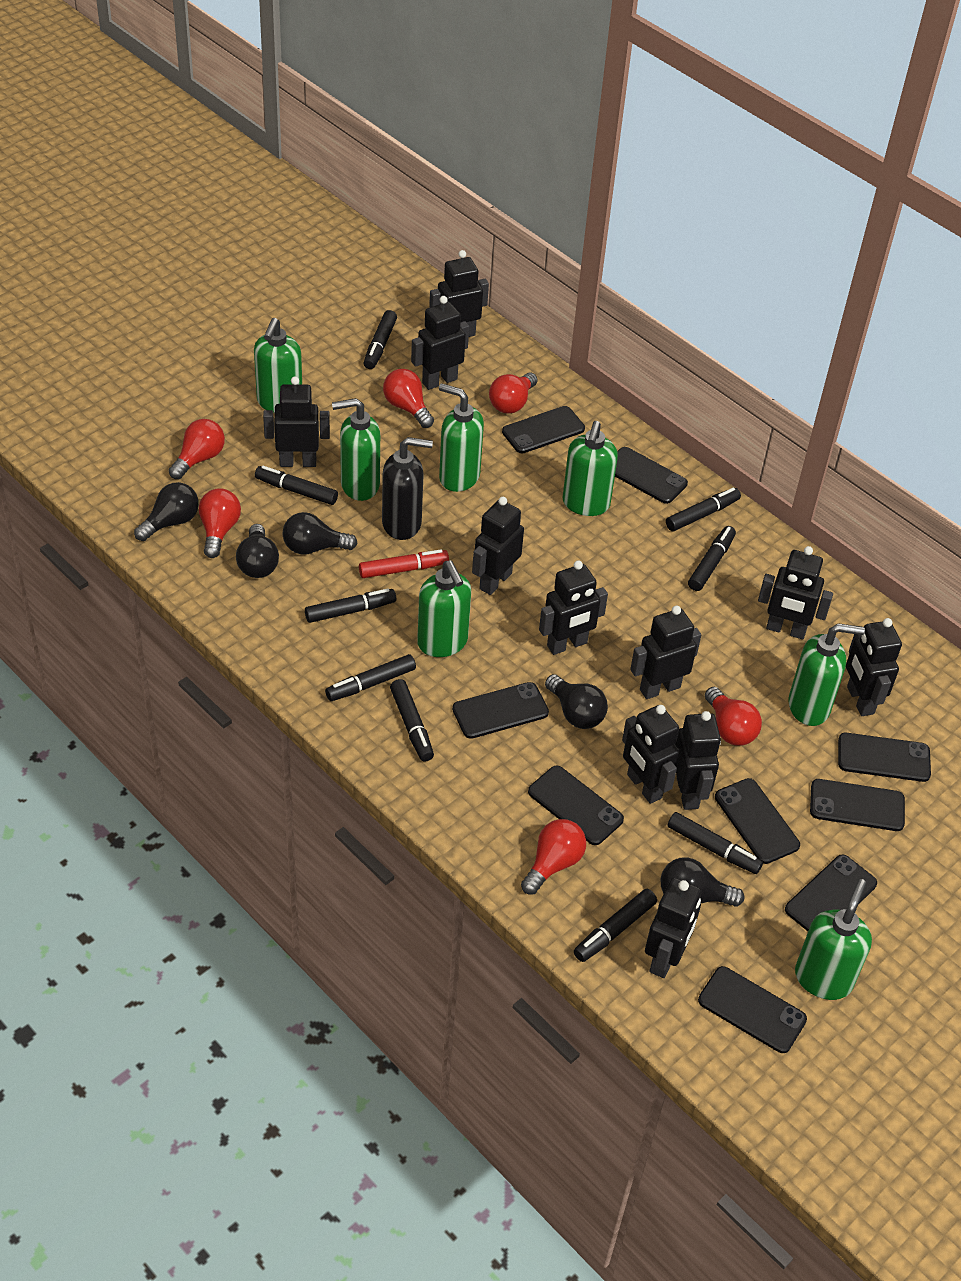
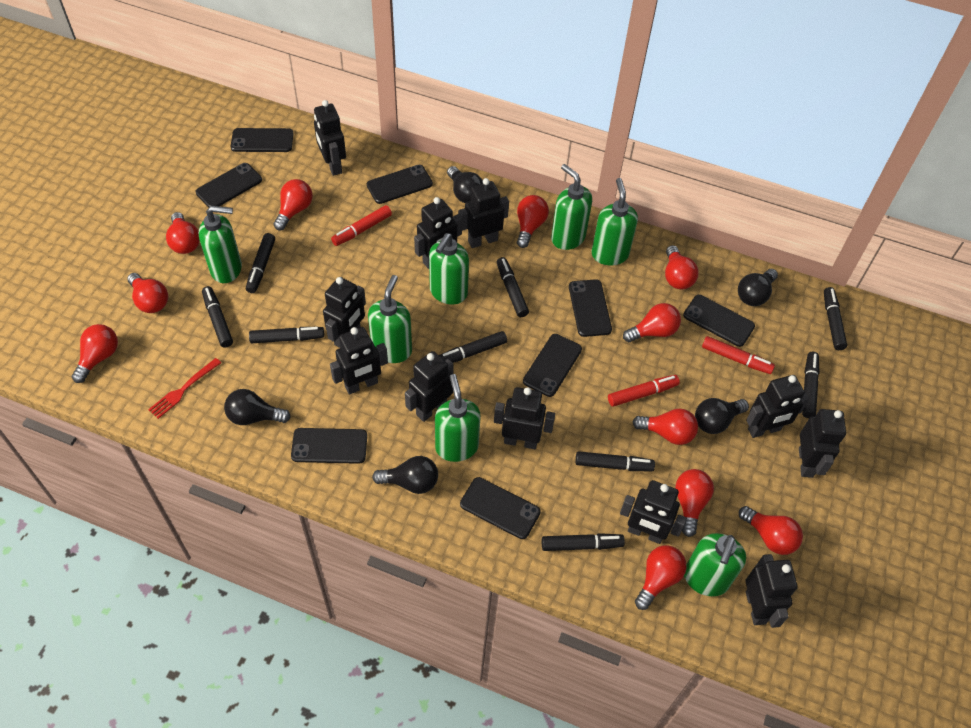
black phone: 9 -> 8
black soap dispenser: 1 -> 0
red fork: 0 -> 1
red light bulb: 6 -> 11
red marker: 1 -> 3

